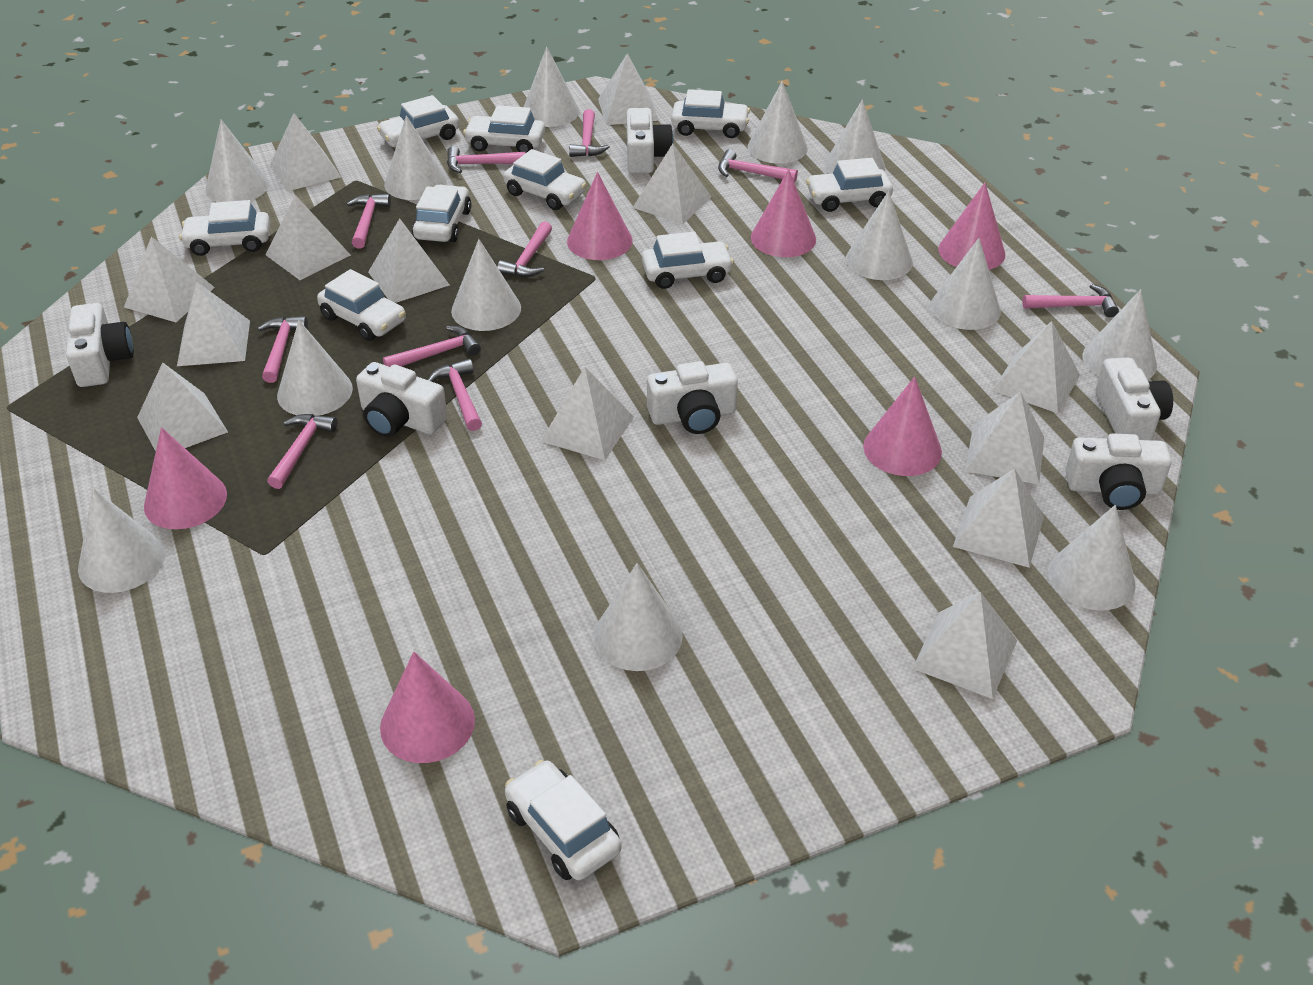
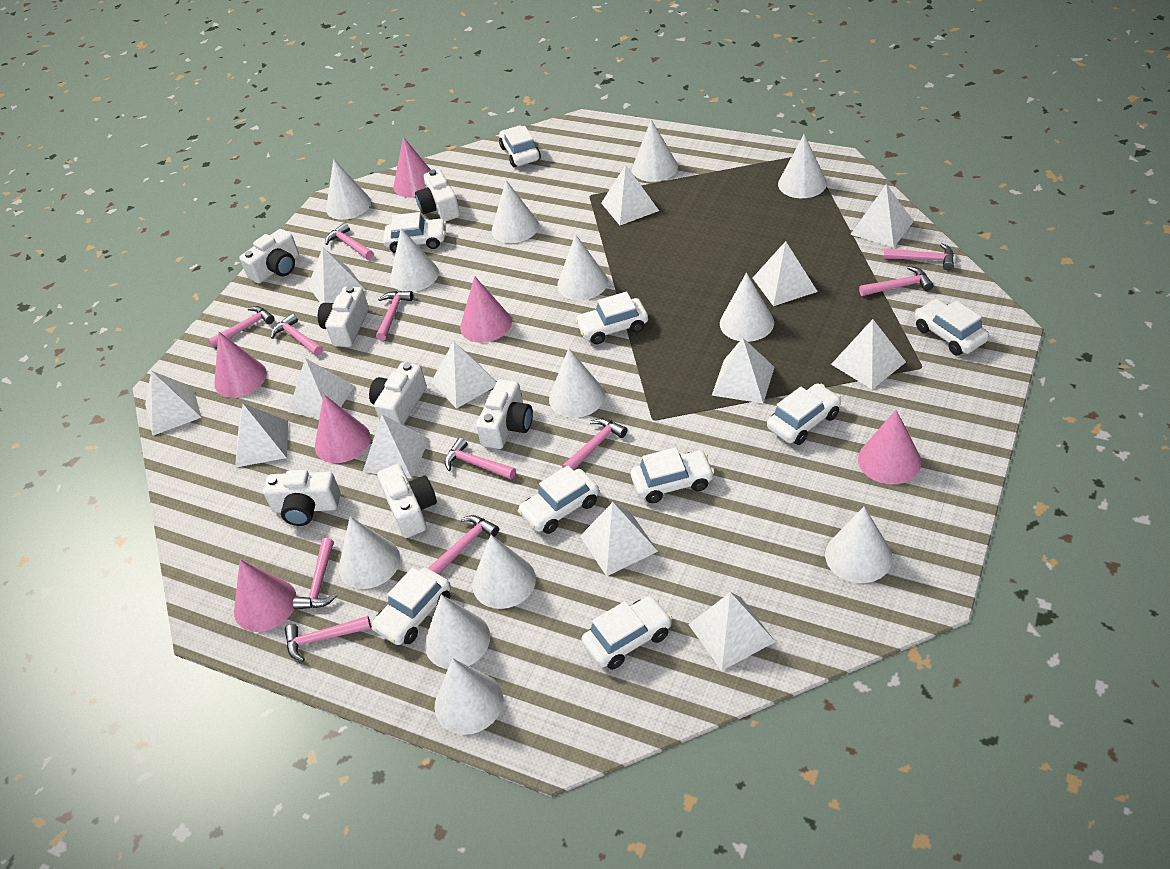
pink hammer: 10 -> 11
white camera: 6 -> 7
white car: 10 -> 9

